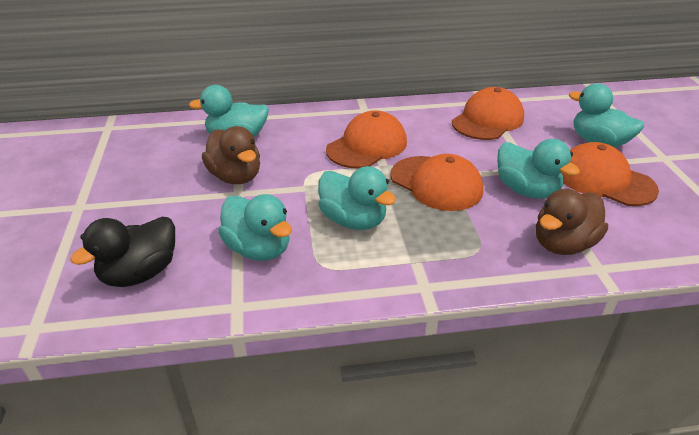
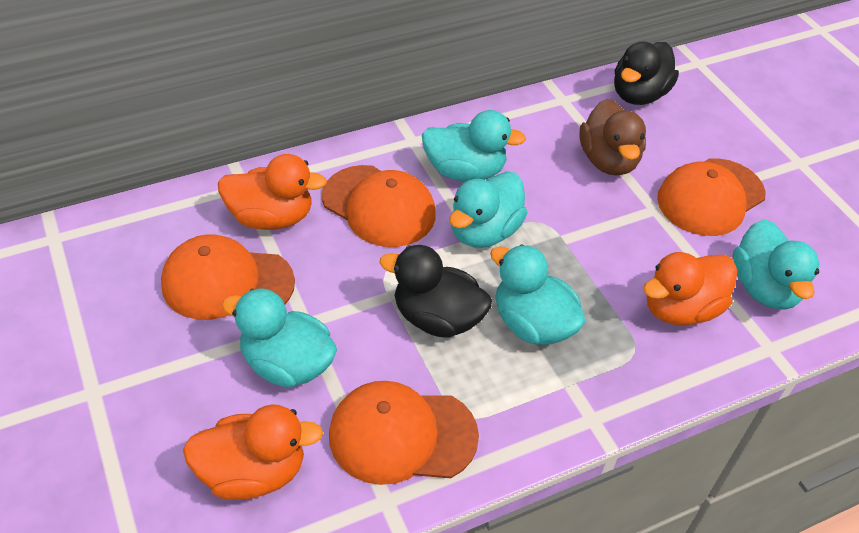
black duck: 1 -> 2
brown duck: 2 -> 1
orange duck: 0 -> 3

